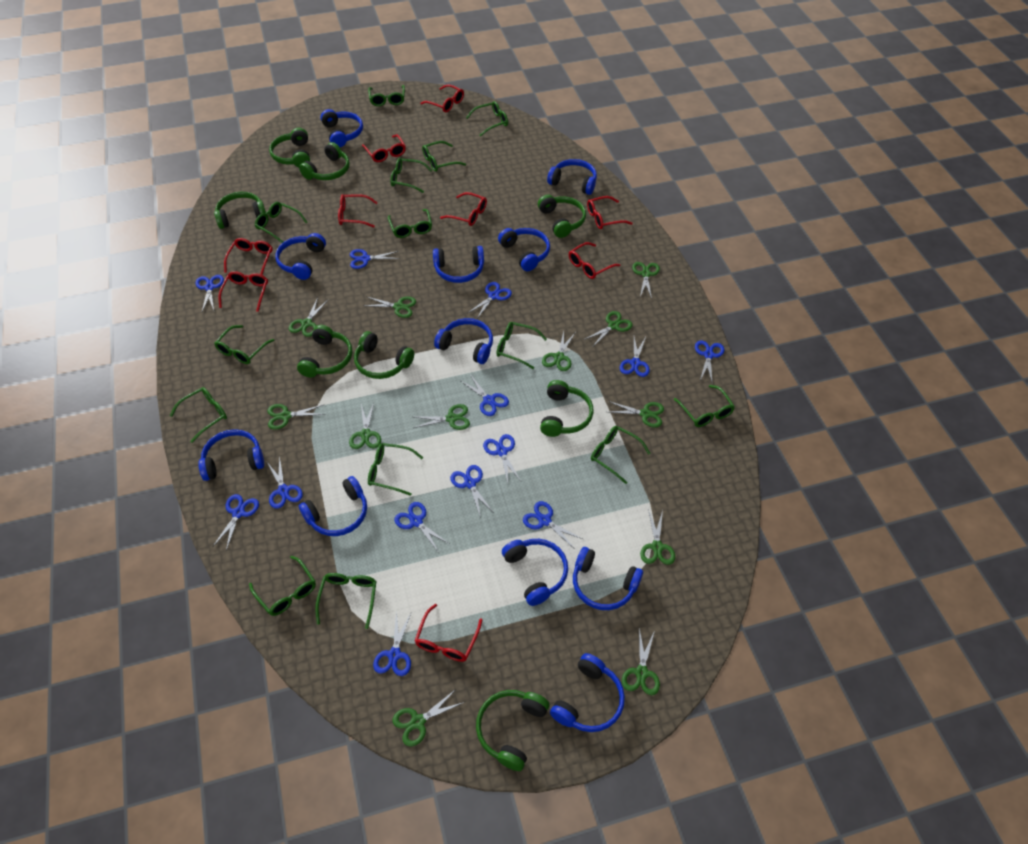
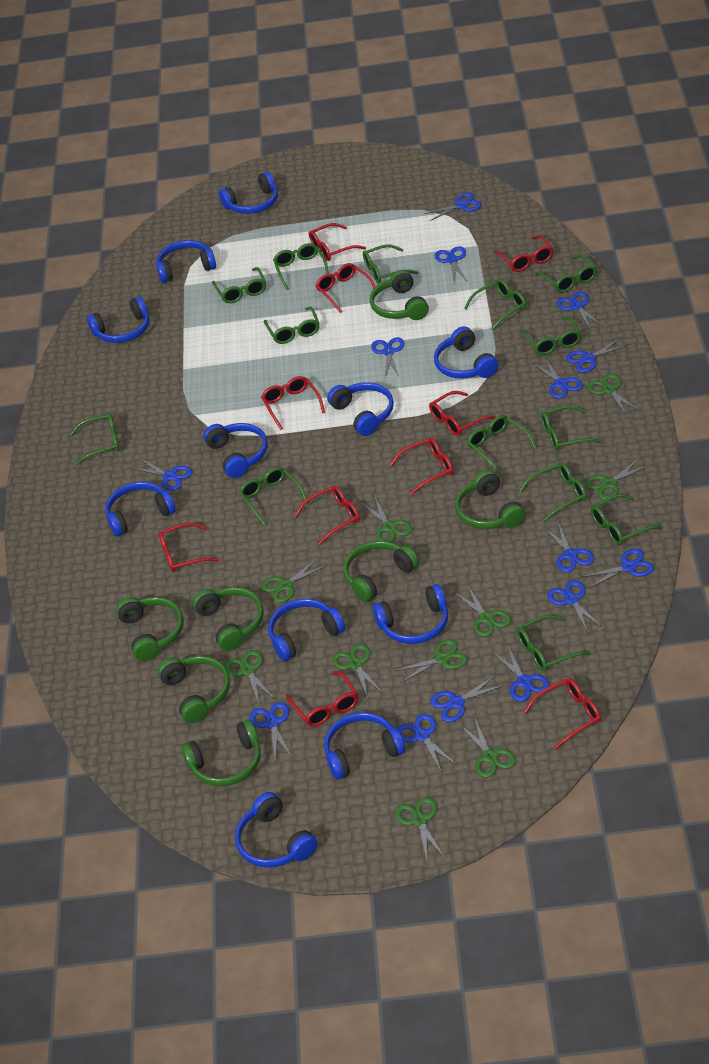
blue scissors: 13 -> 14
green headphones: 8 -> 7
green scissors: 12 -> 10
red glasses: 9 -> 10

